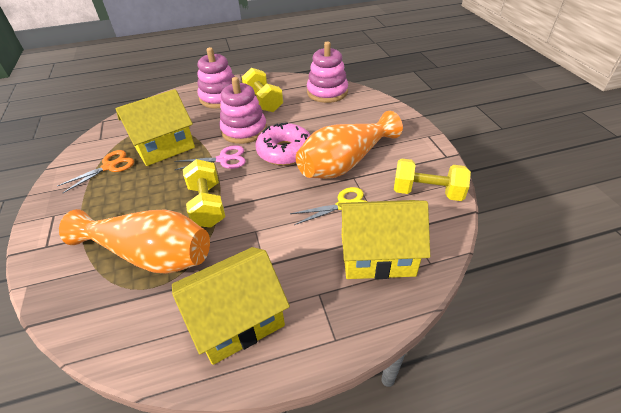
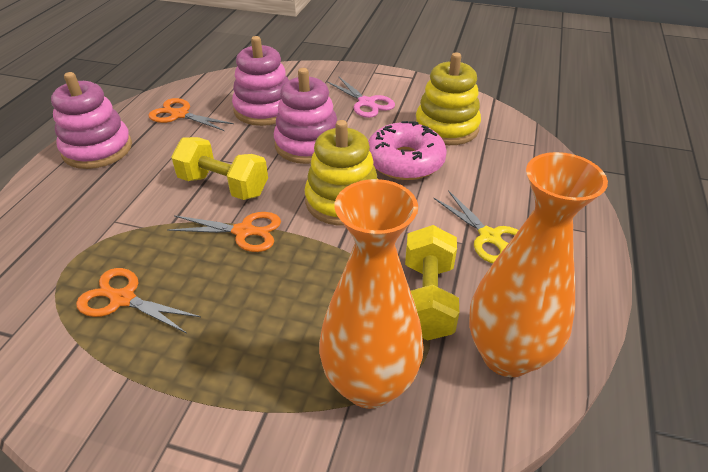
orange scissors: 1 -> 3
yellow dumbbell: 3 -> 2
yellow house: 3 -> 0
yellow stacking toy: 0 -> 2

